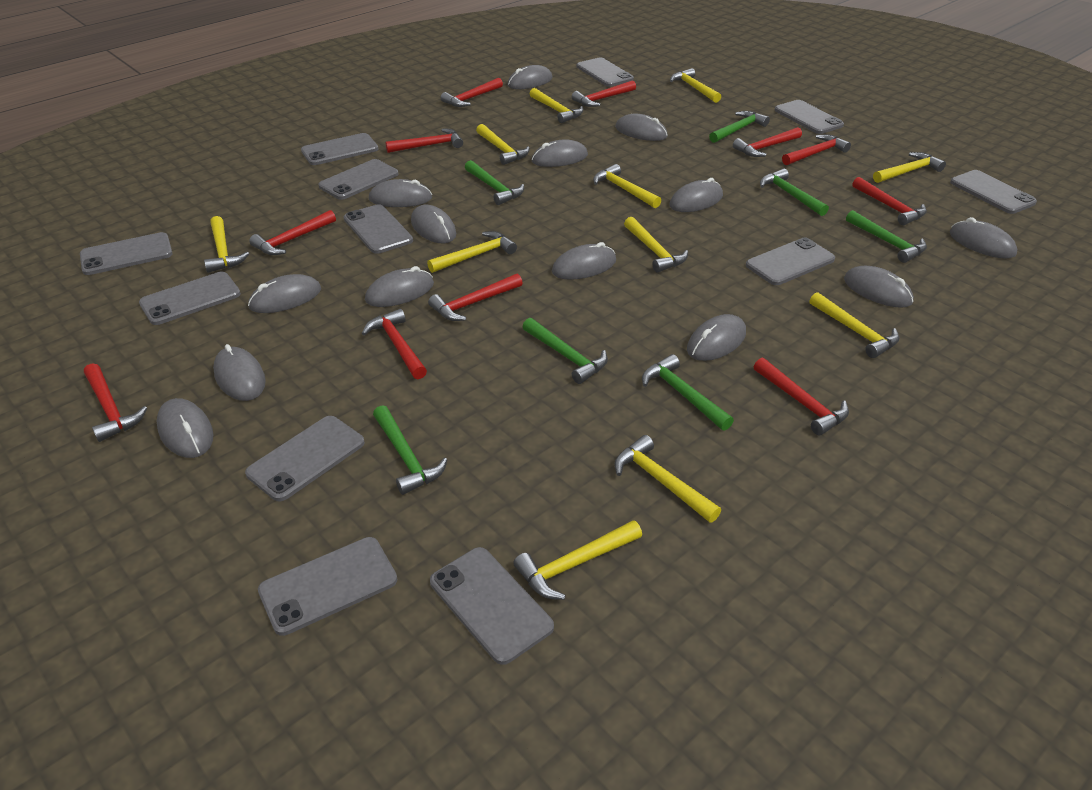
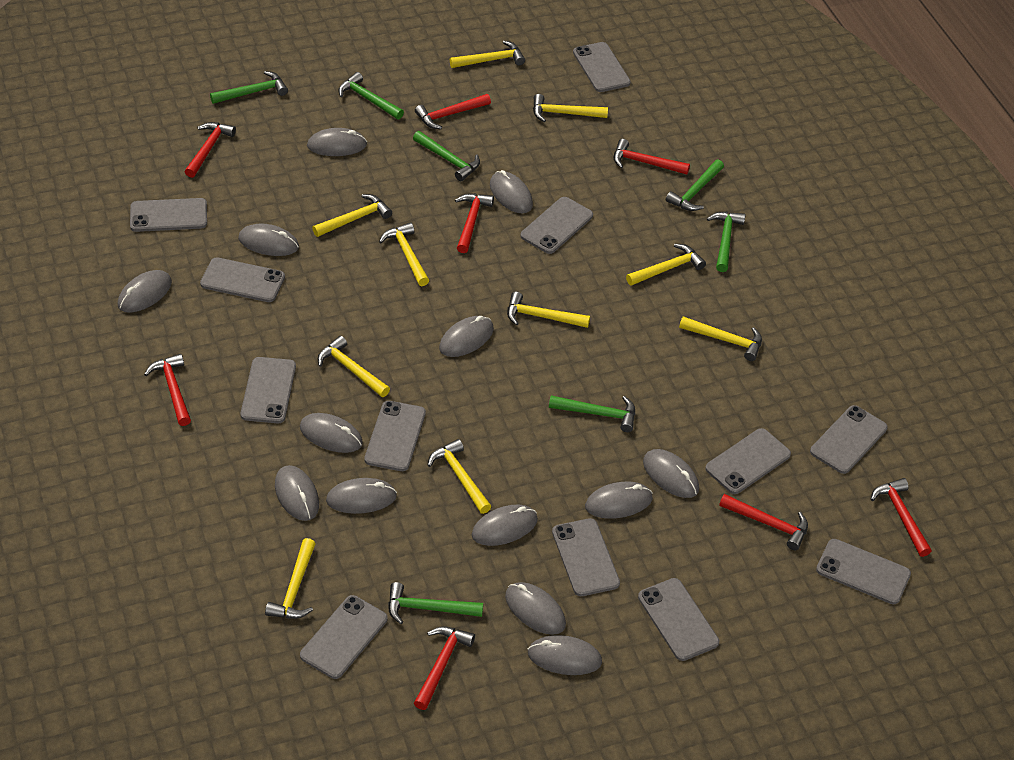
grey mouse: 14 -> 13
red hammer: 11 -> 8
yellow hammer: 11 -> 10

